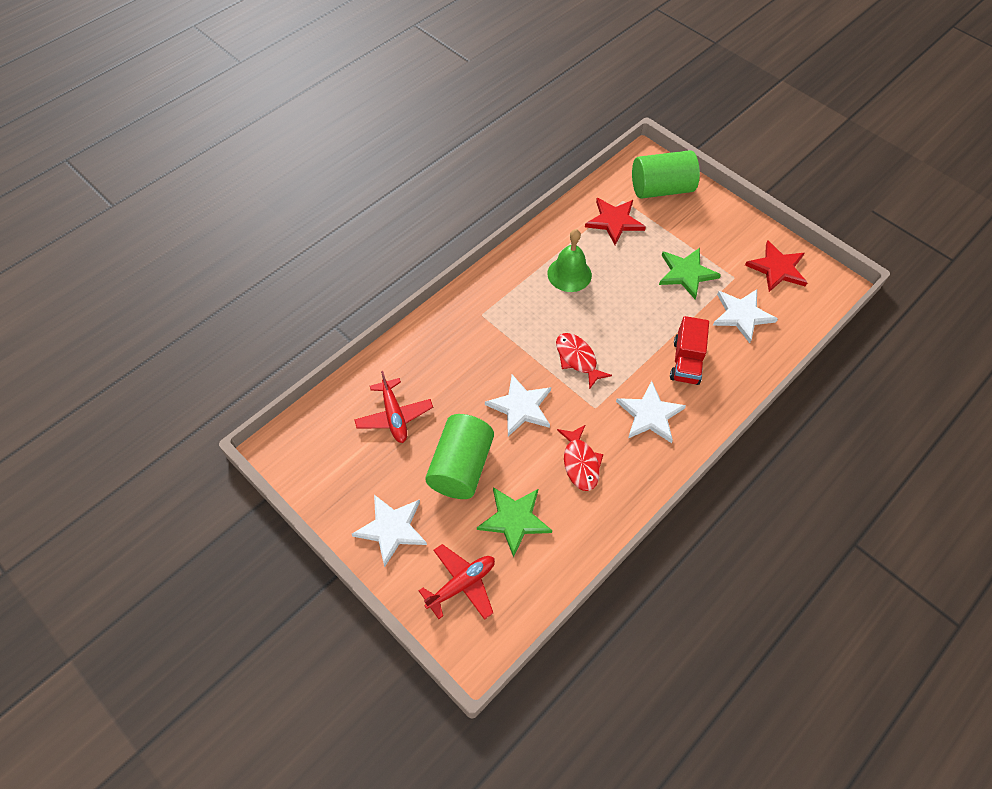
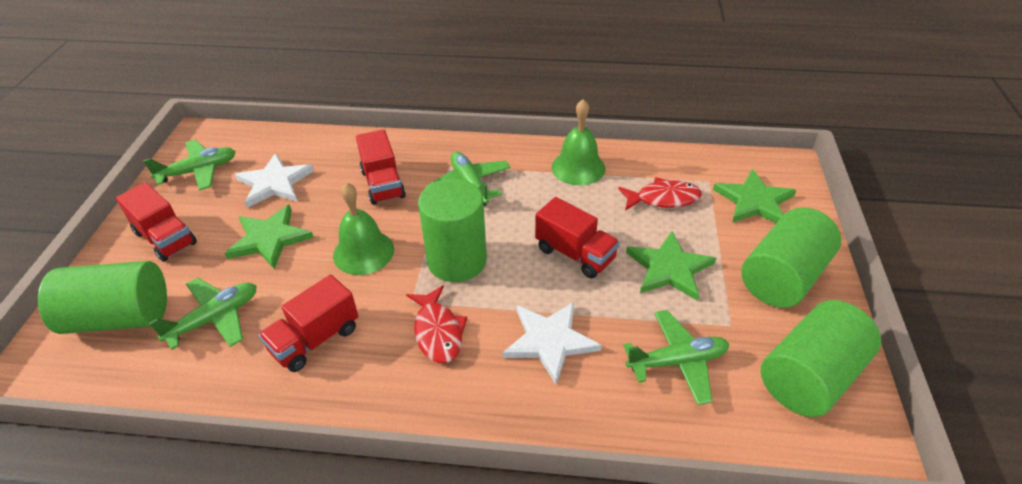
green bell: 1 -> 2
green cylinder: 2 -> 4
green plane: 0 -> 4
green star: 2 -> 3
red plane: 2 -> 0
red star: 2 -> 0
red truck: 1 -> 4
white star: 4 -> 2

